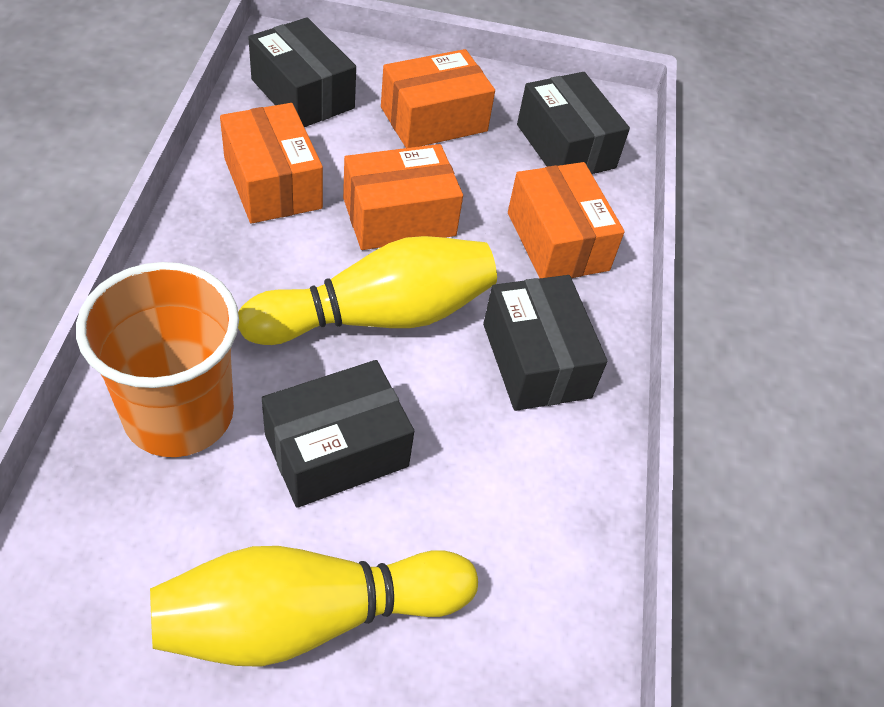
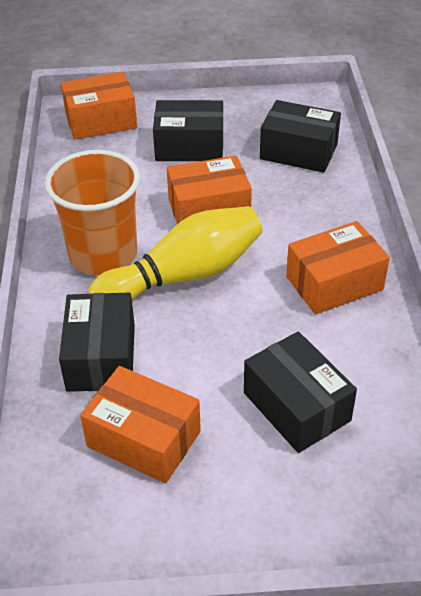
yellow bowling pin: 2 -> 1

